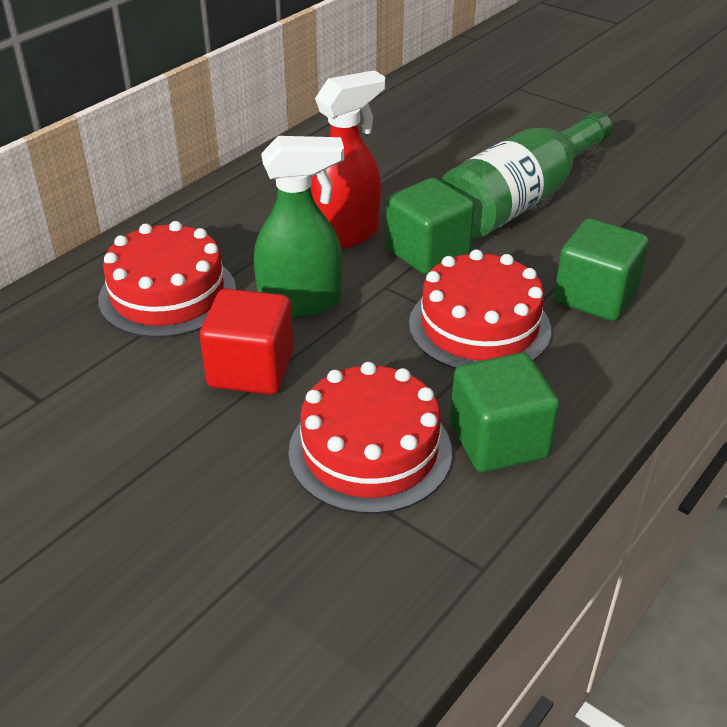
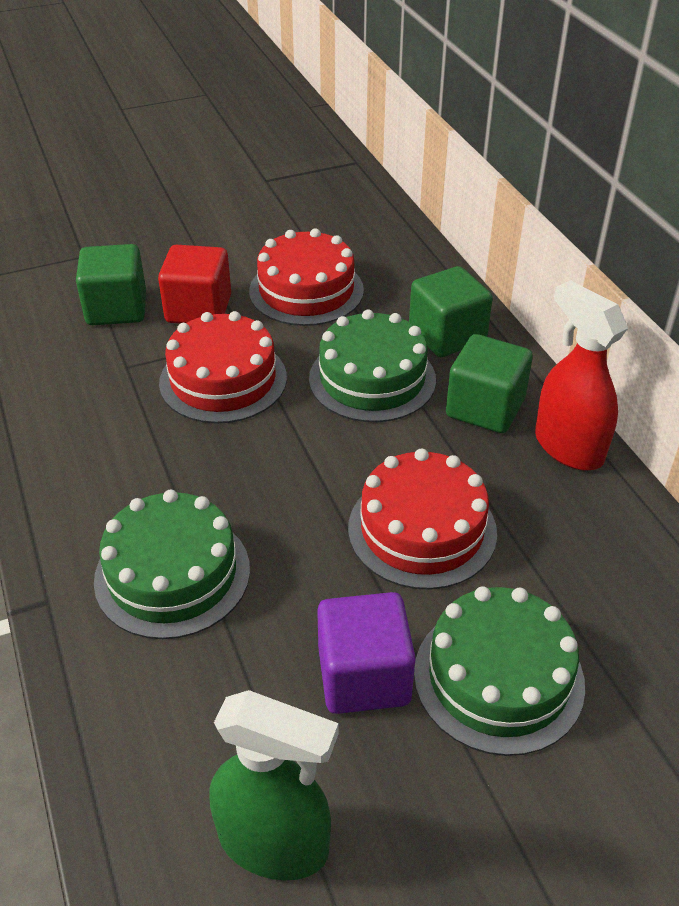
green bottle: 1 -> 0
green cake: 0 -> 3
purple cube: 0 -> 1

